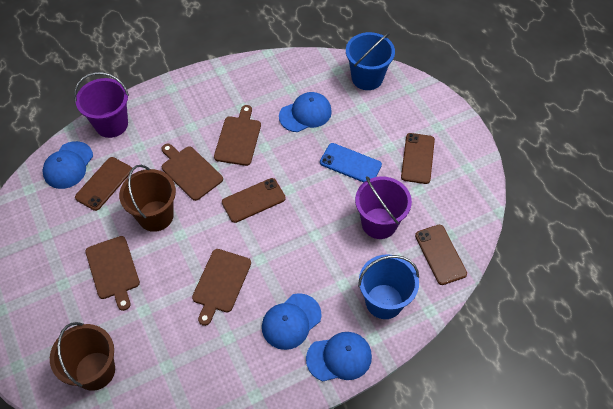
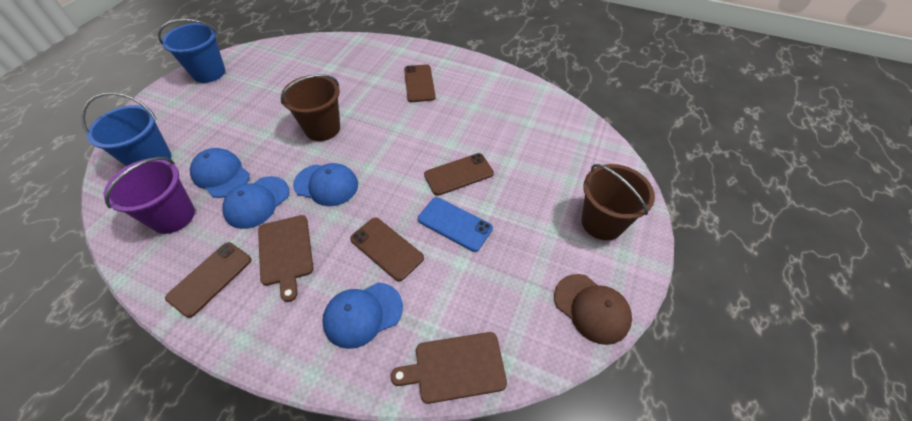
brown cap: 0 -> 1
brown cutting board: 4 -> 2
purple bucket: 2 -> 1

